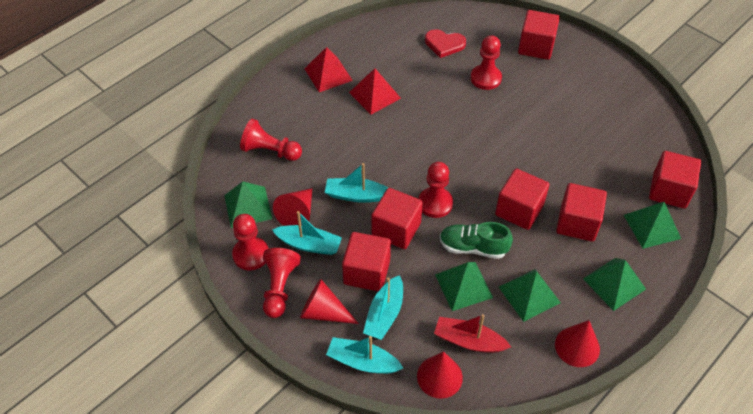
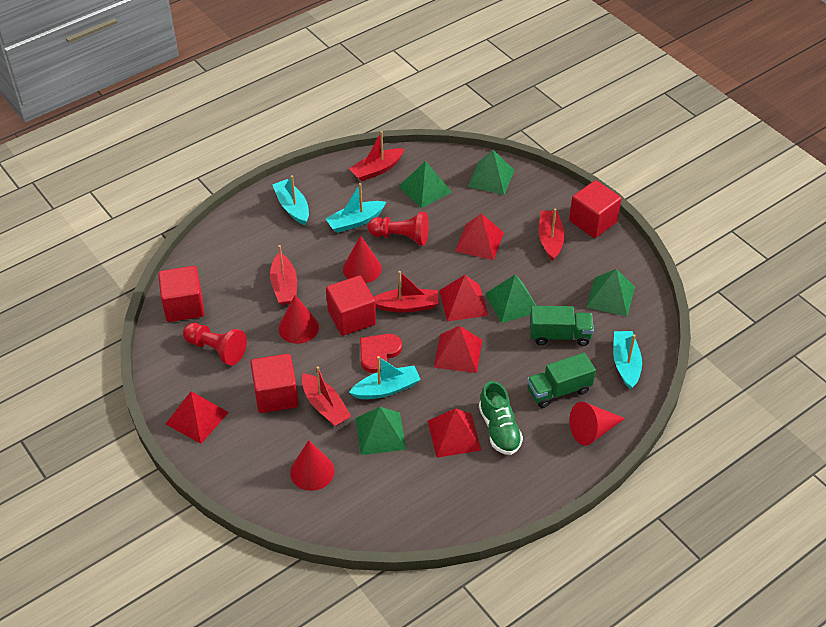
green truck: 0 -> 2
red boat: 1 -> 5
red cube: 6 -> 4
red pawn: 5 -> 2
red pyramid: 2 -> 5

